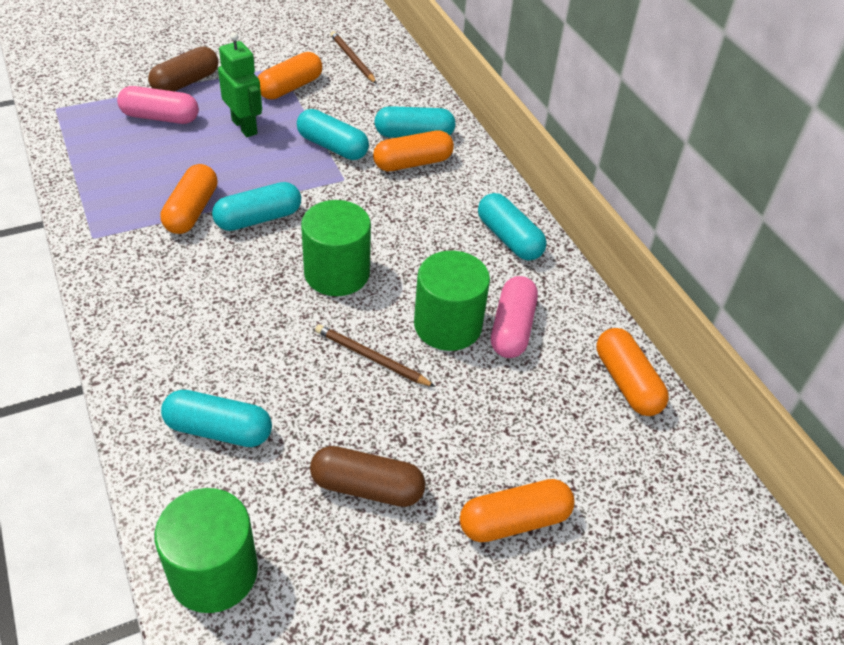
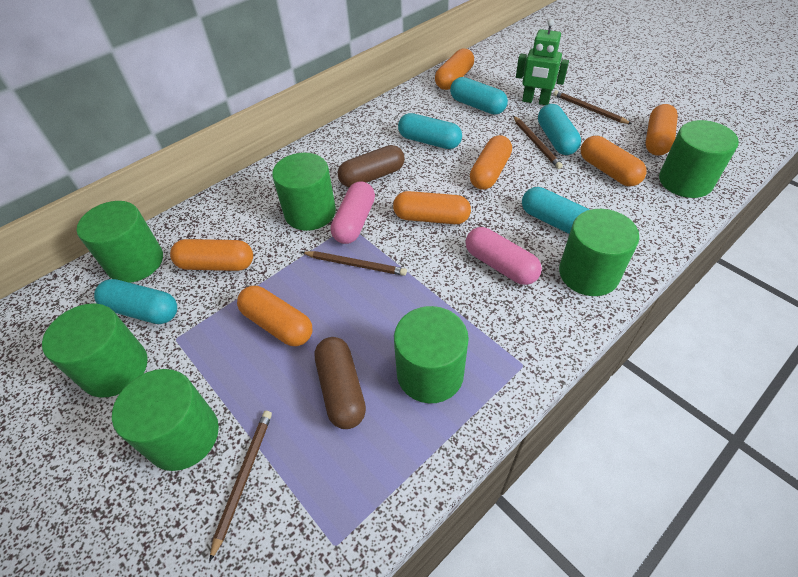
brown pencil: 2 -> 4
green cylinder: 3 -> 7
orange capsule: 5 -> 7

